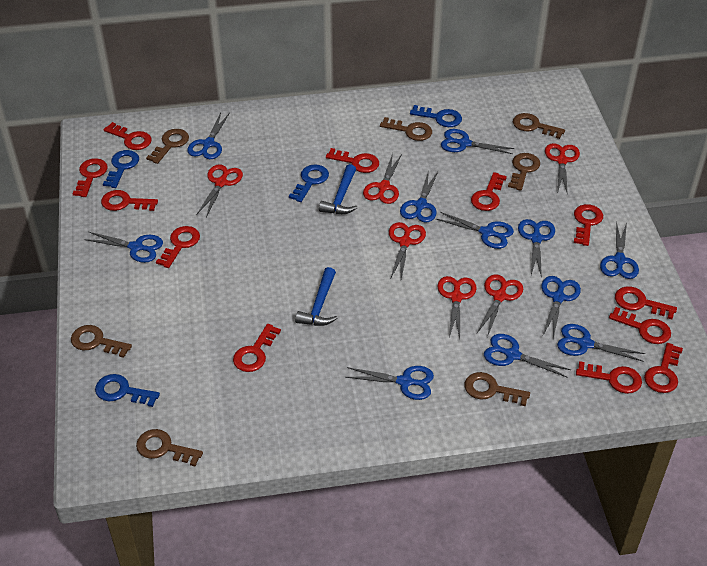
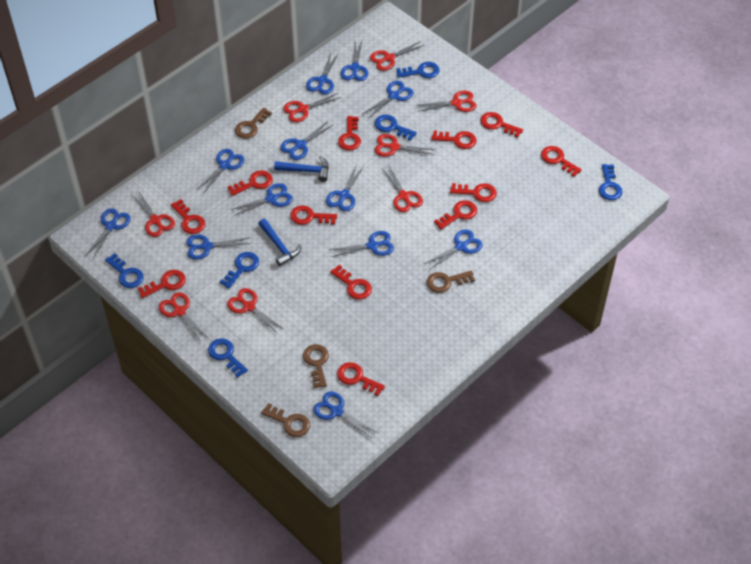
blue key: 4 -> 6
blue scissors: 11 -> 12
brown key: 7 -> 4
red scissors: 6 -> 8

